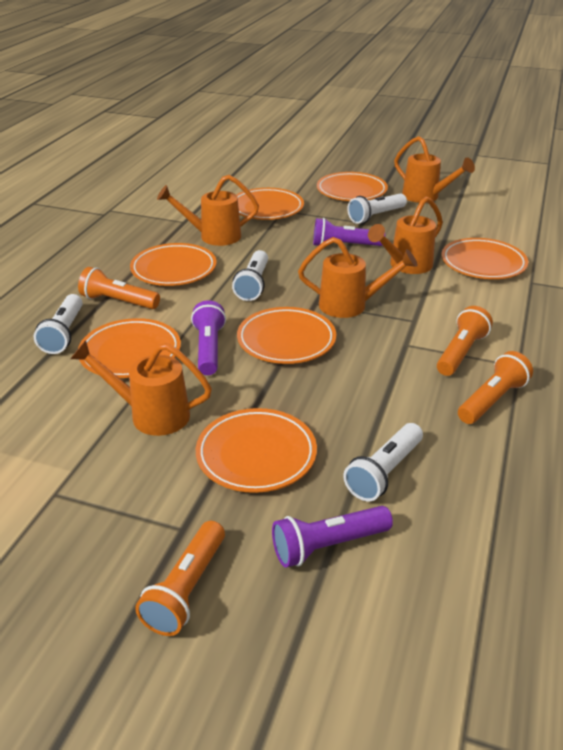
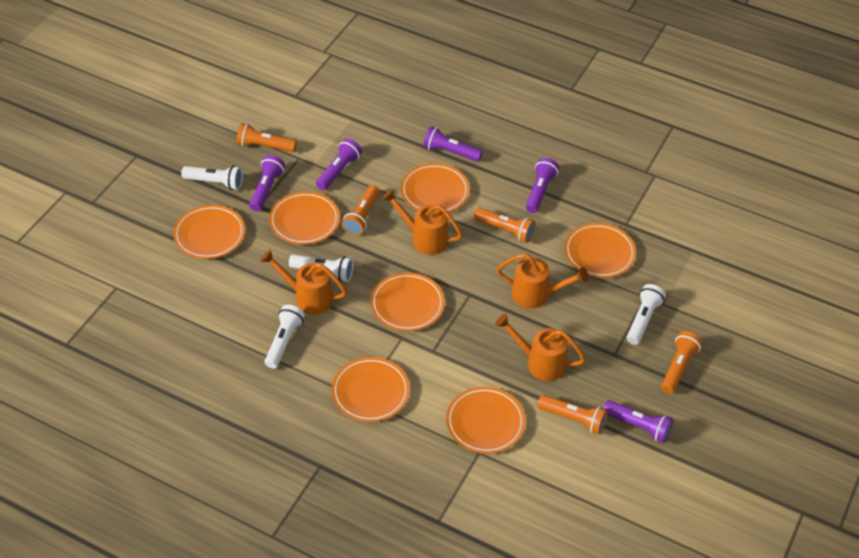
orange flashlight: 4 -> 5
orange watering can: 5 -> 4
purple flashlight: 3 -> 5

